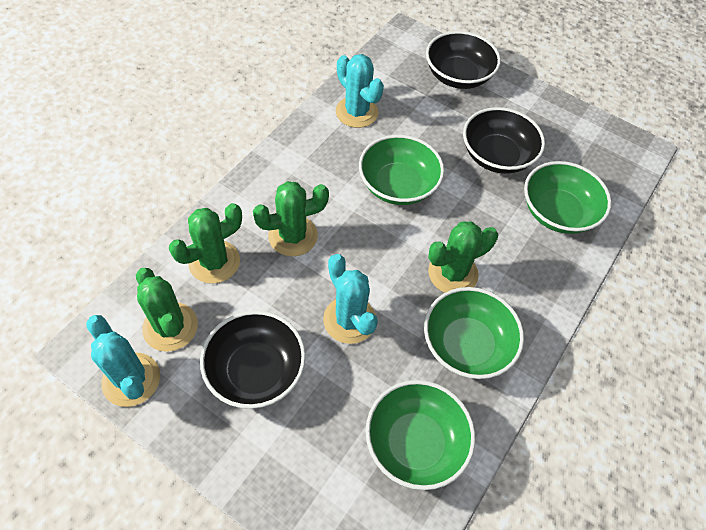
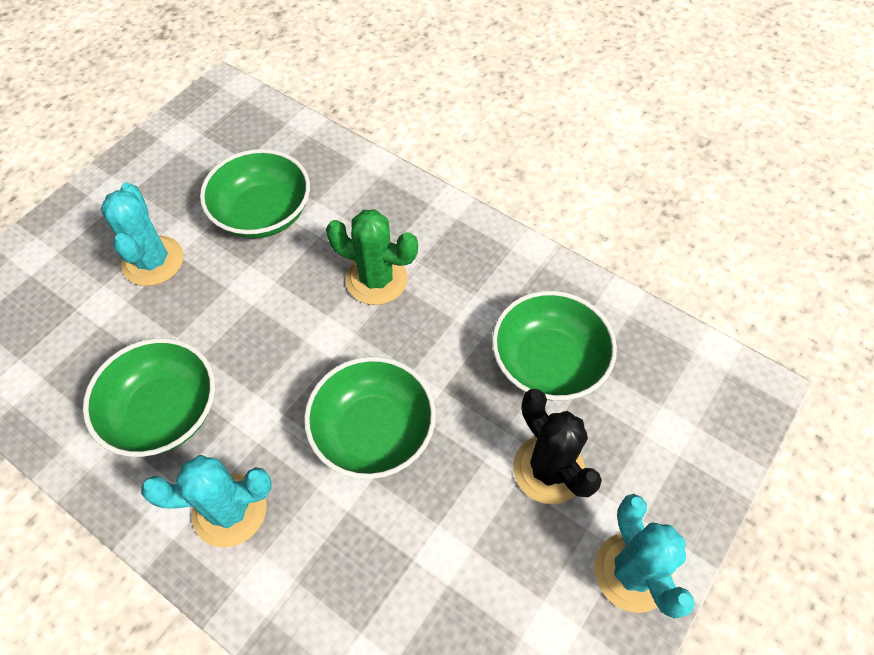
black bowl: 3 -> 0
black cactus: 0 -> 1
green cactus: 4 -> 1

